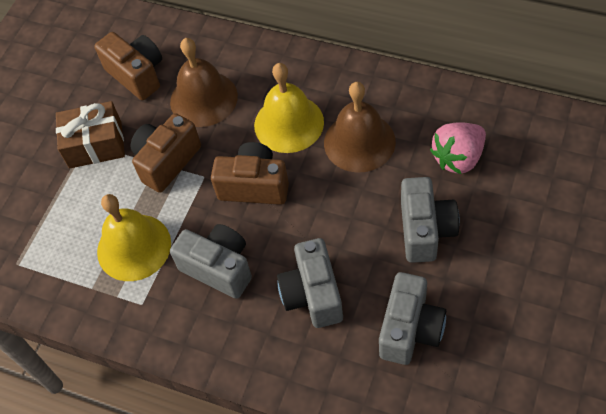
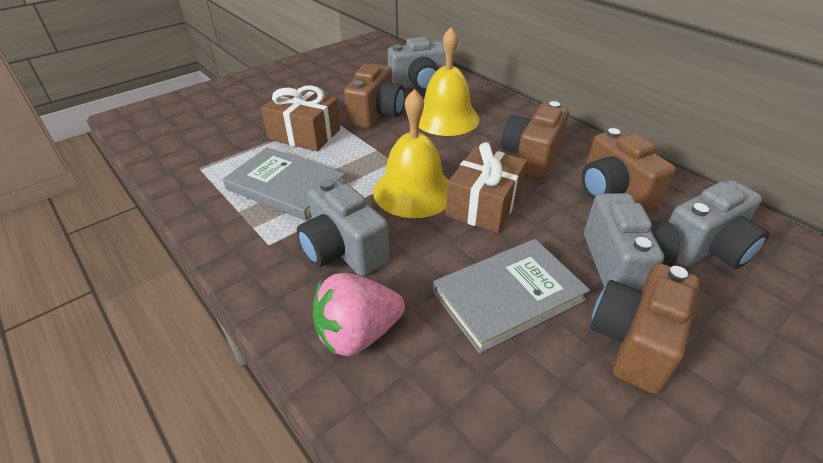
brown bell: 2 -> 0
brown camera: 3 -> 4
brown gift: 1 -> 2
grey book: 0 -> 2

